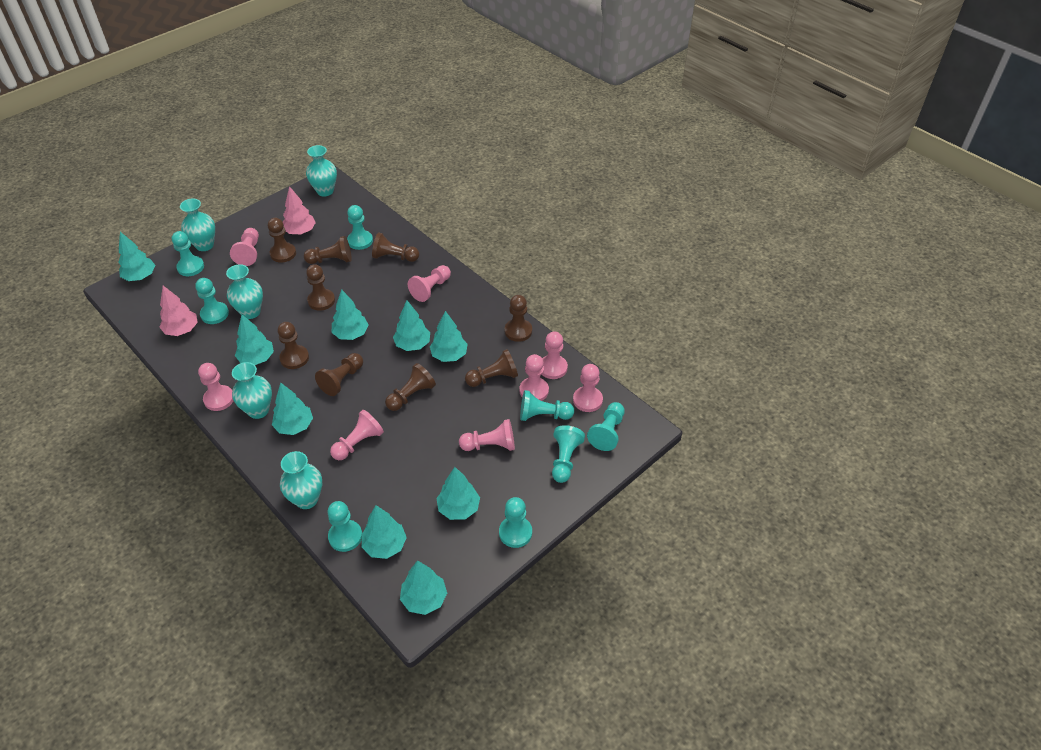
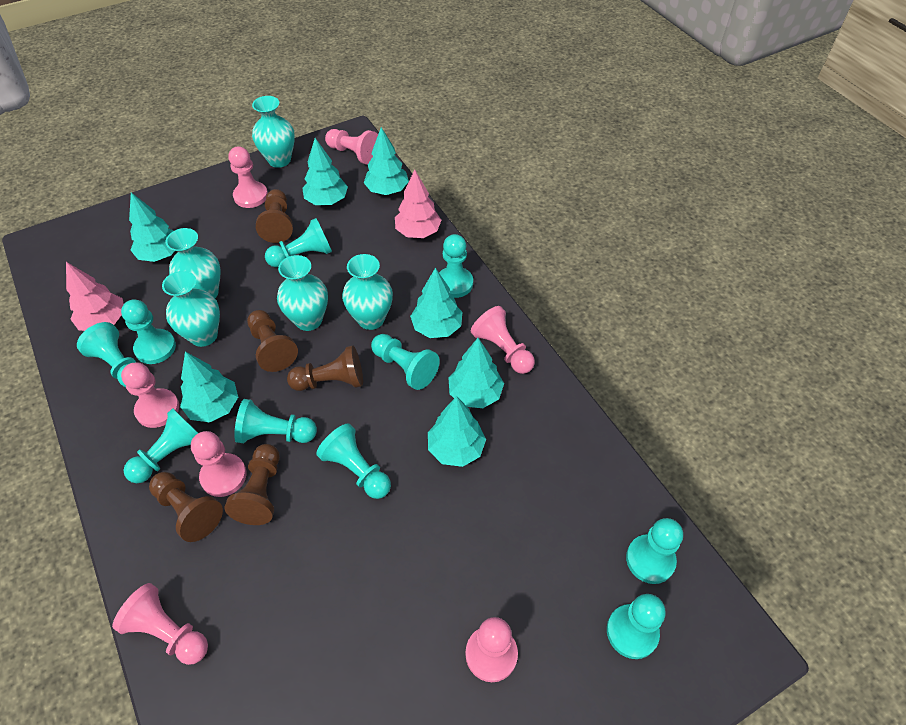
brown pawn: 9 -> 5
pink pawn: 8 -> 7
turquoise pawn: 8 -> 10
turquoise tree: 9 -> 7

